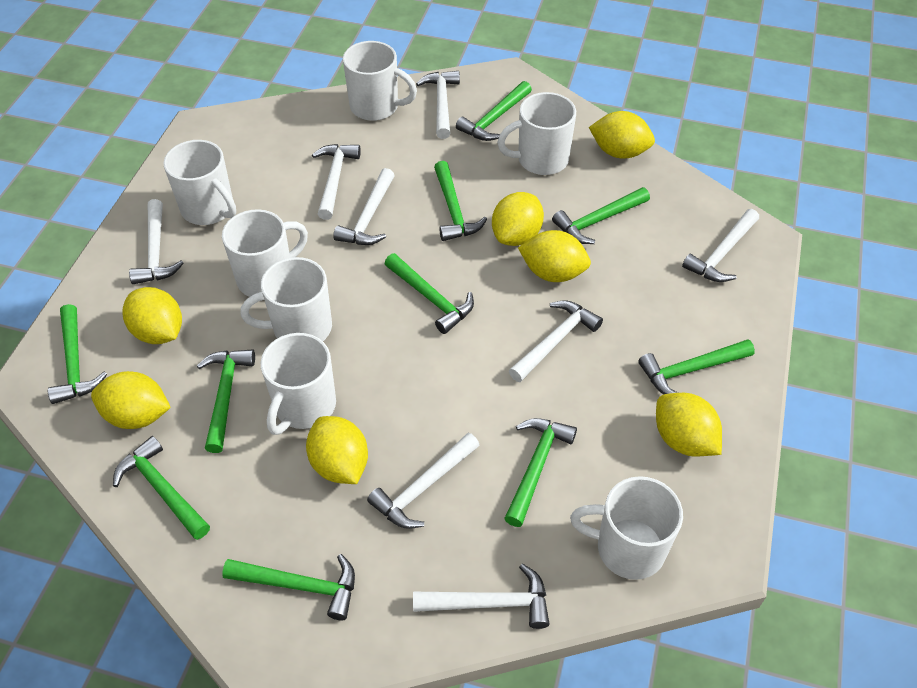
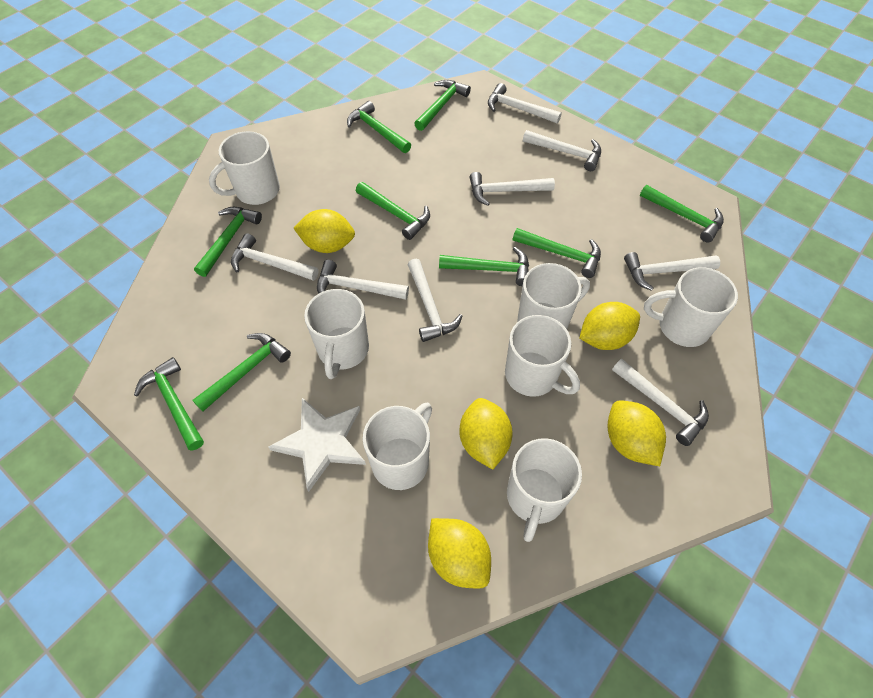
green hammer: 10 -> 9
white star: 0 -> 1
yellow lemon: 7 -> 5

